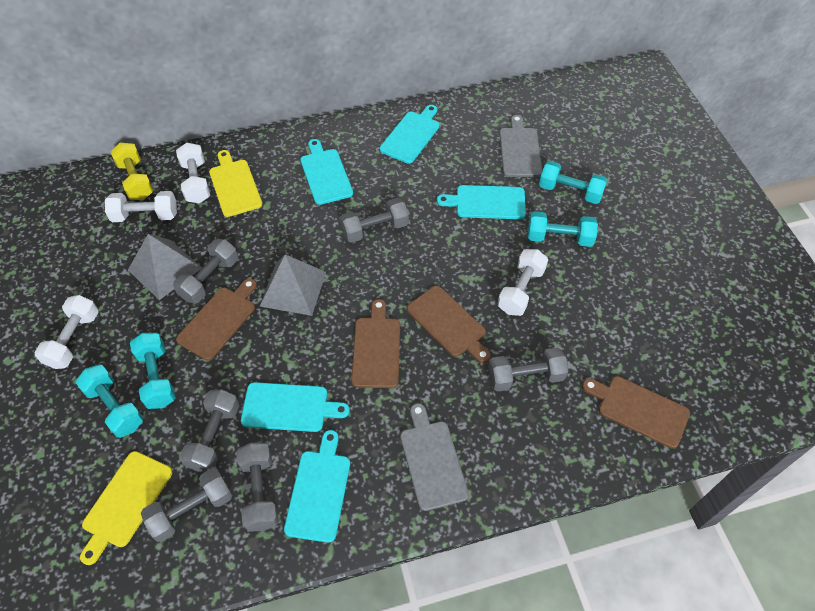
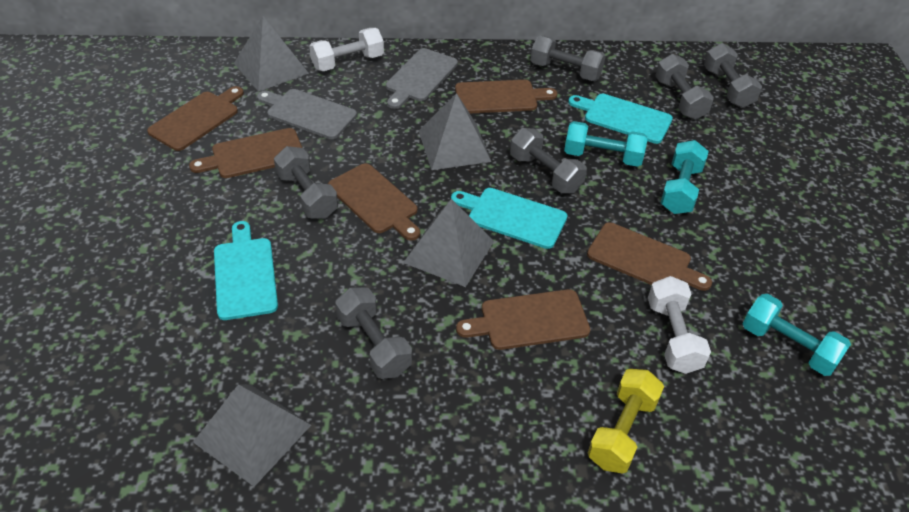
brown cutting board: 4 -> 6
grey pyramid: 2 -> 4
turquoise cutting board: 5 -> 3
turquoise dumbbell: 4 -> 3
white dumbbell: 4 -> 2
yellow cutting board: 2 -> 0

